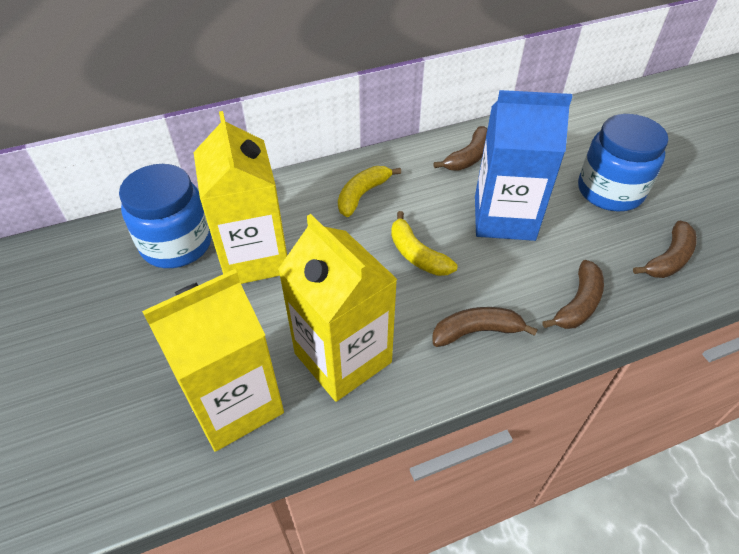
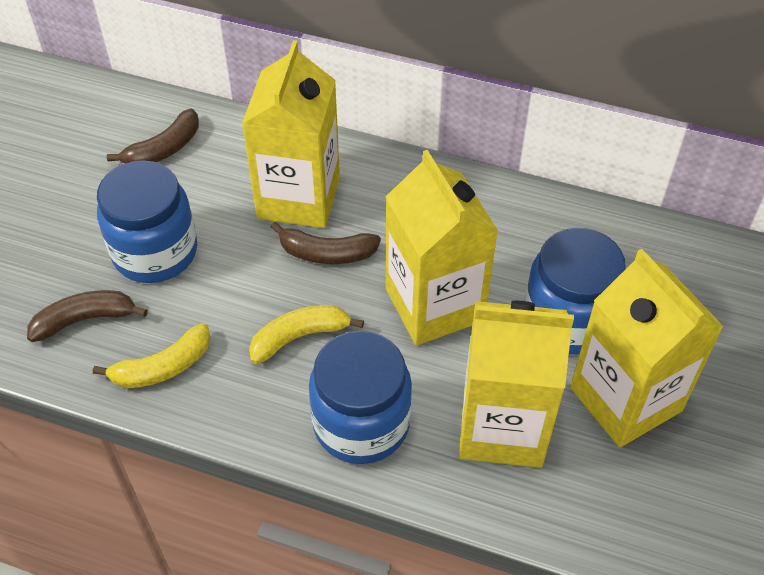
blue carton: 1 -> 0
blue jar: 2 -> 3
brown banana: 4 -> 3
yellow carton: 3 -> 4

